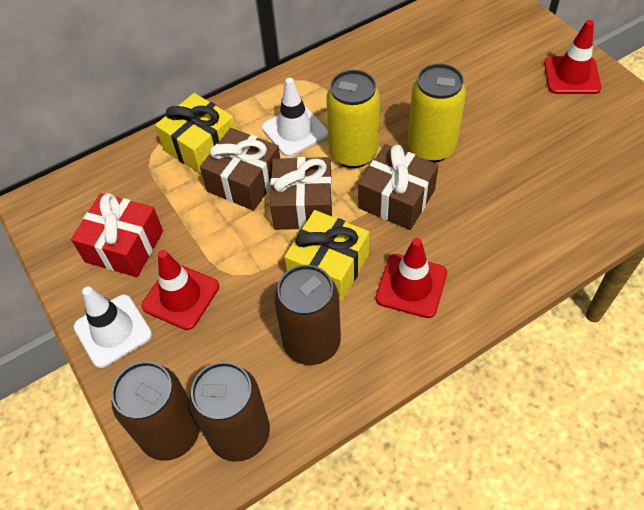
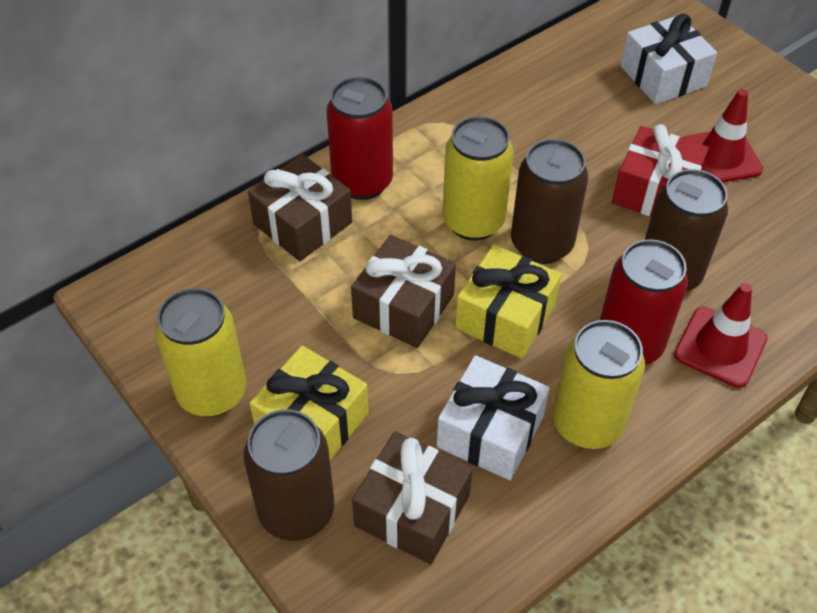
red can: 0 -> 2
red traffic cone: 3 -> 2
white gift: 0 -> 2
white traffic cone: 2 -> 0
yellow can: 2 -> 3

